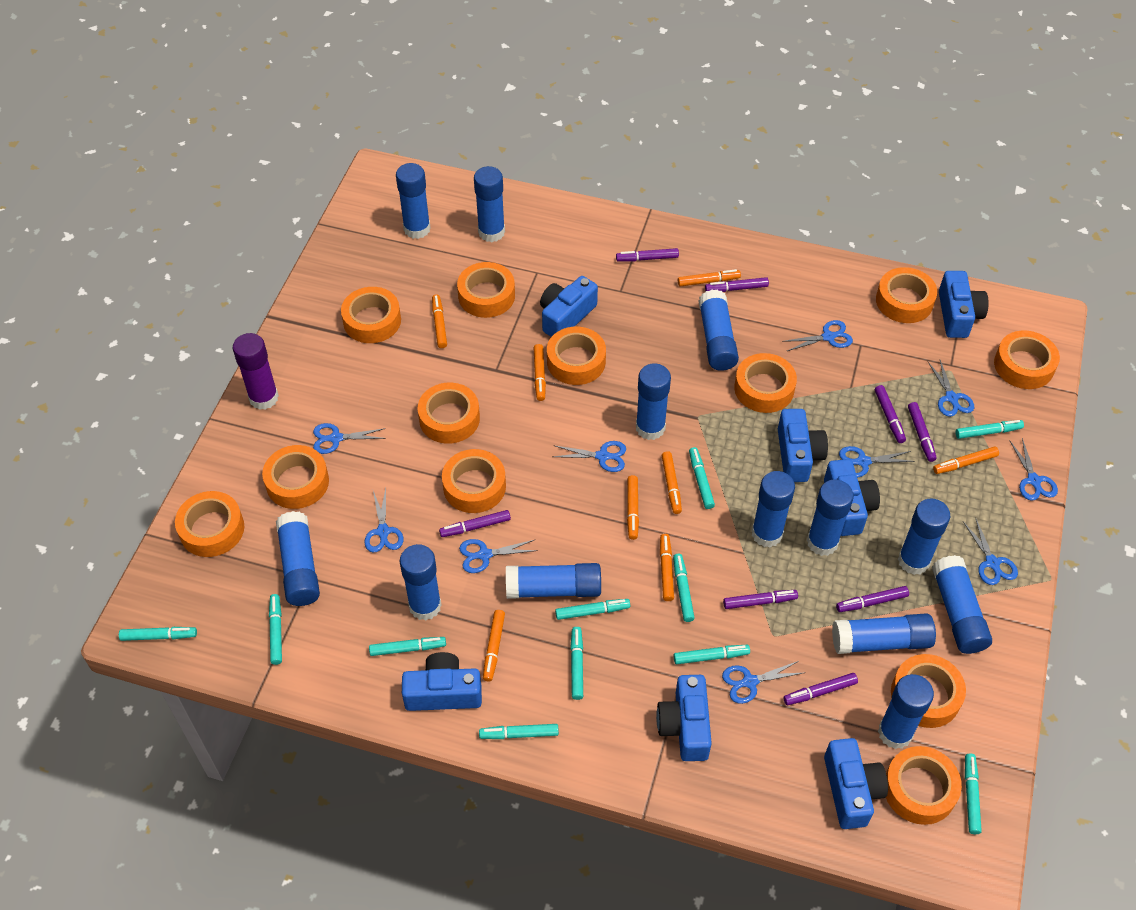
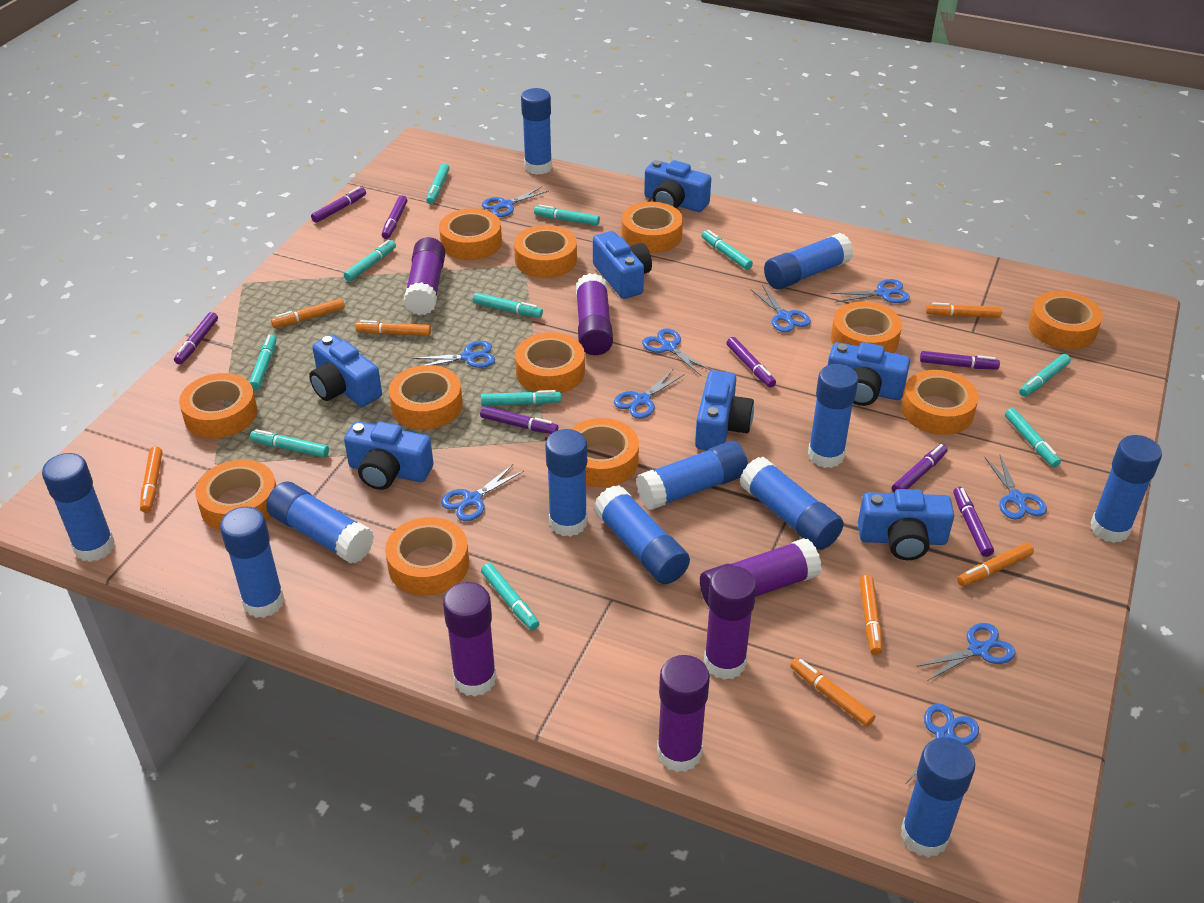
blue glue stick: 13 -> 12
orange marker: 8 -> 7
purple glue stick: 1 -> 6

